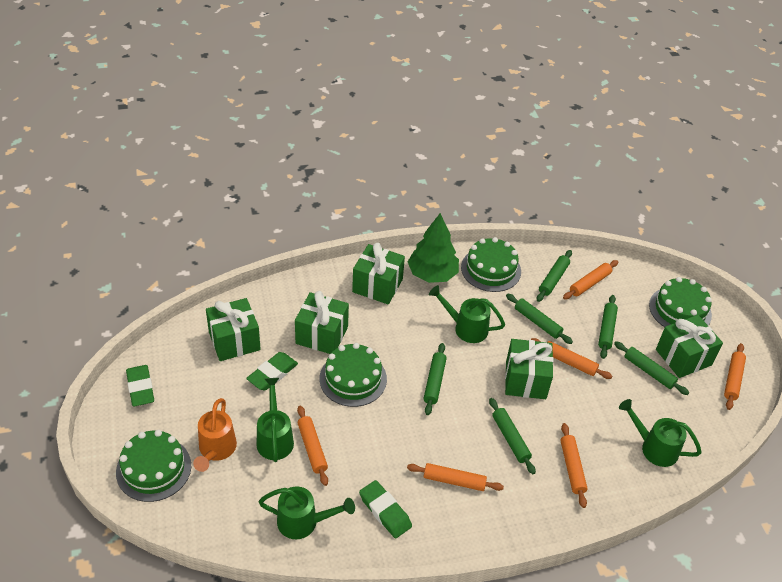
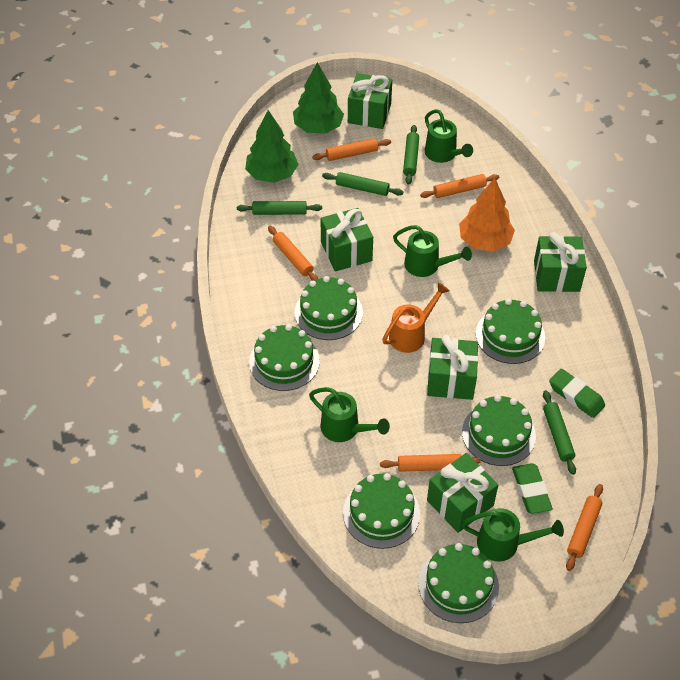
green cake: 4 -> 6
green eraser: 3 -> 2
green rolling pin: 6 -> 4
green tree: 1 -> 2
orange rolling pin: 6 -> 5
orange tree: 0 -> 1

